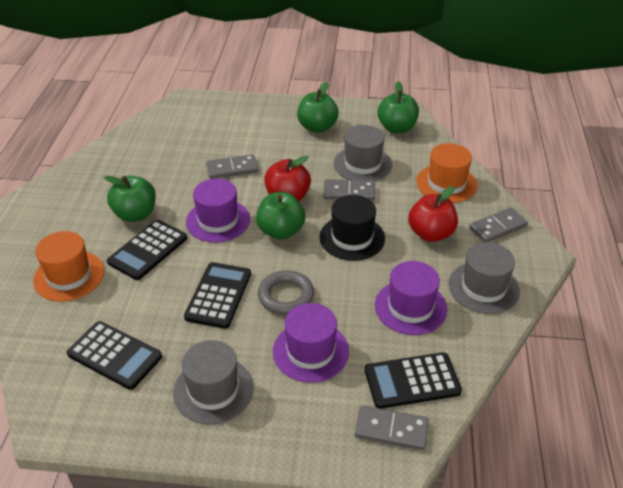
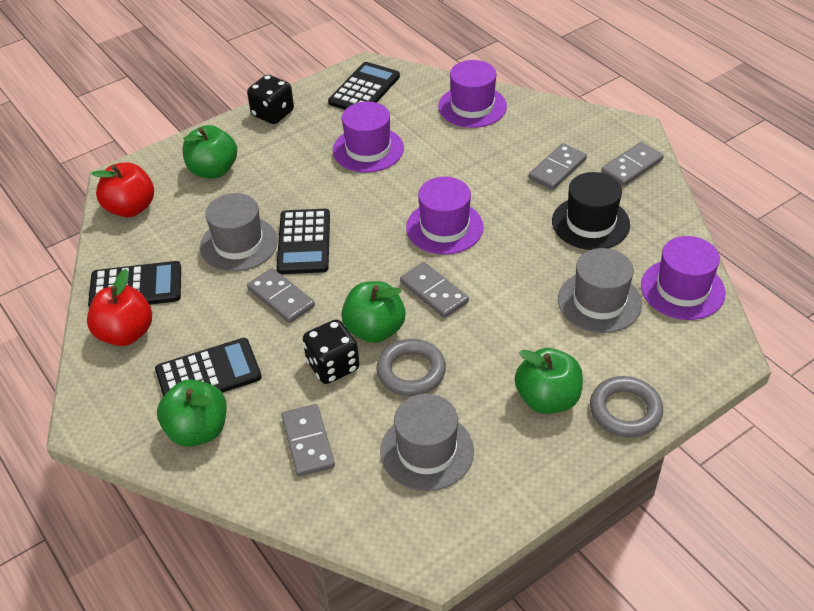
black dice: 0 -> 2
grey domino: 4 -> 5
grey ring: 1 -> 2
orange hat: 2 -> 0
purple hat: 3 -> 4

